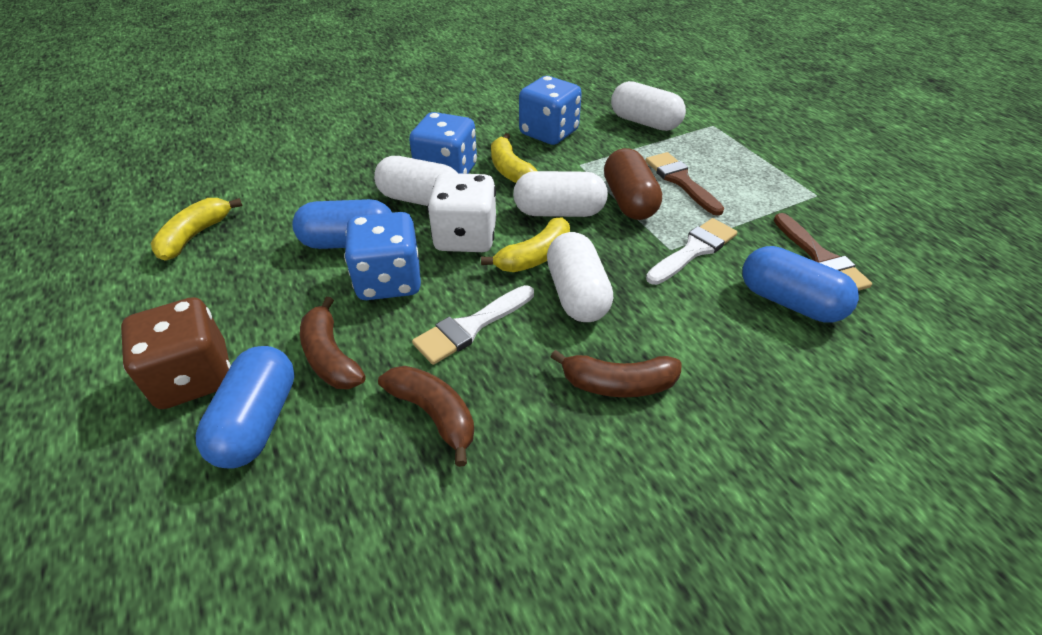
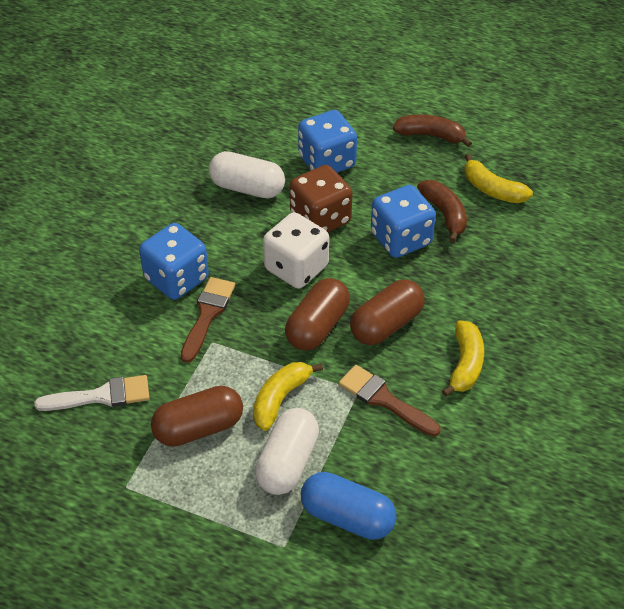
blue capsule: 3 -> 1
brown banana: 3 -> 2
brown capsule: 1 -> 3
white brush: 2 -> 1
white capsule: 4 -> 2

